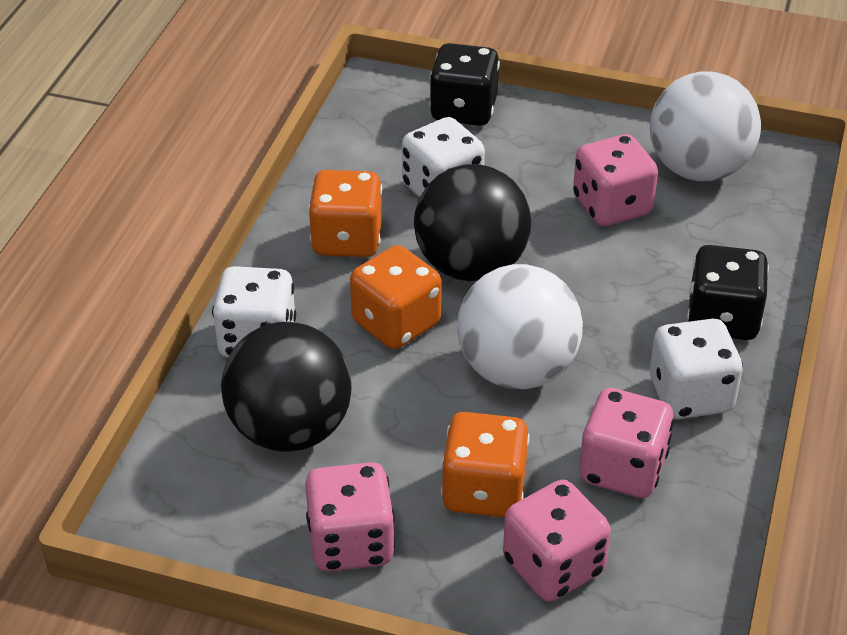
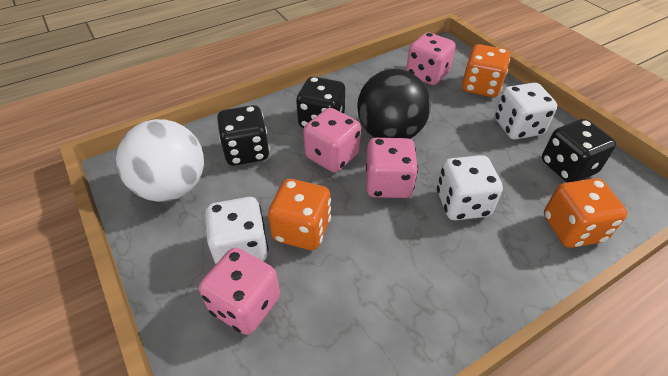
black ball: 2 -> 1
black dice: 2 -> 3
white ball: 2 -> 1

